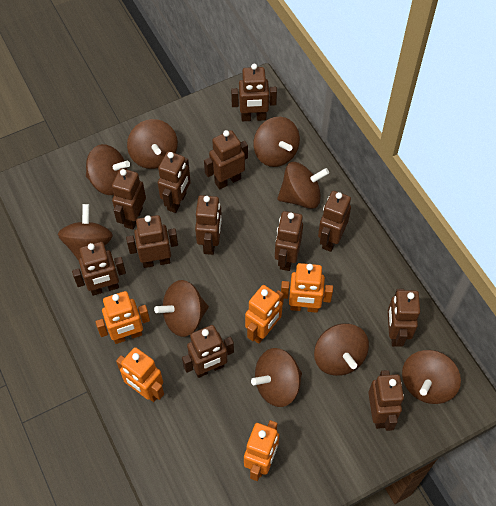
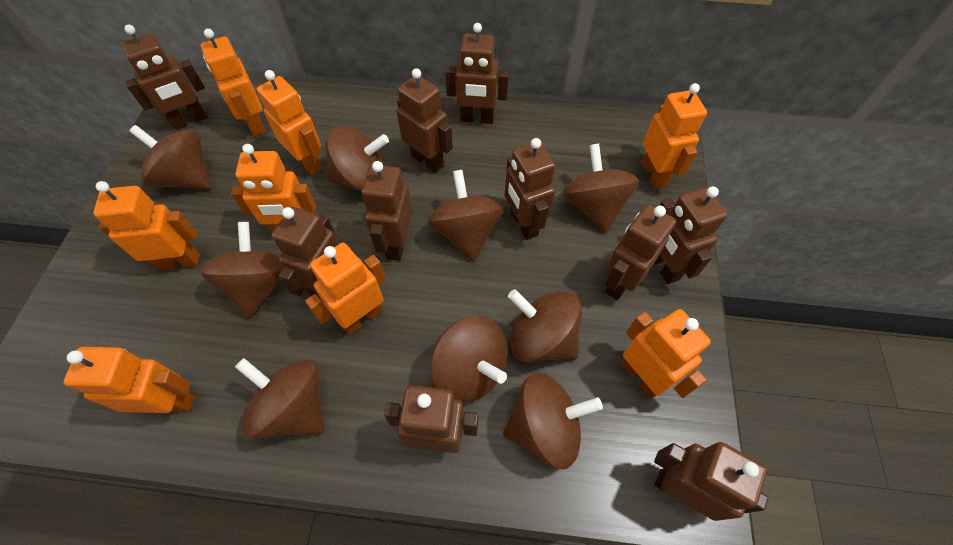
brown robot: 12 -> 10
orange robot: 5 -> 8

